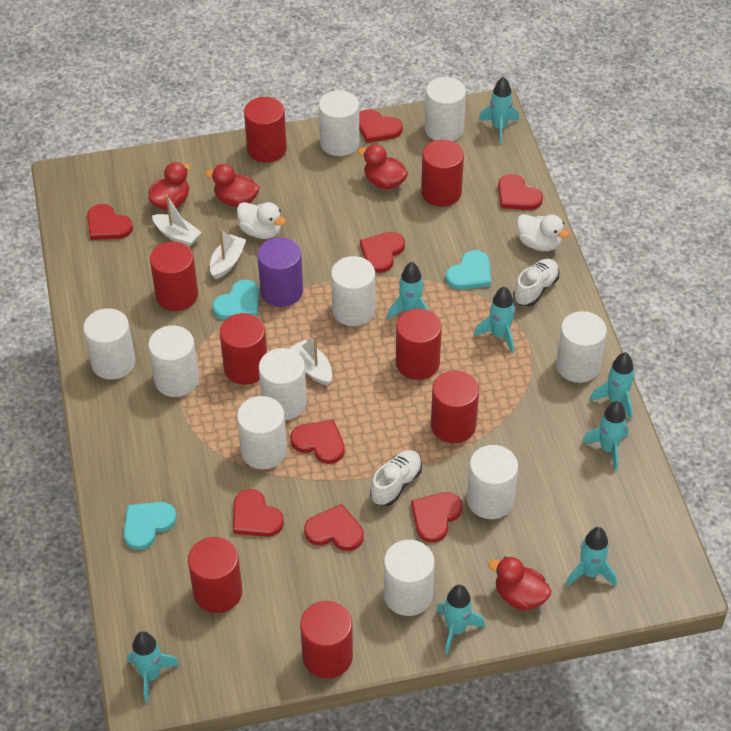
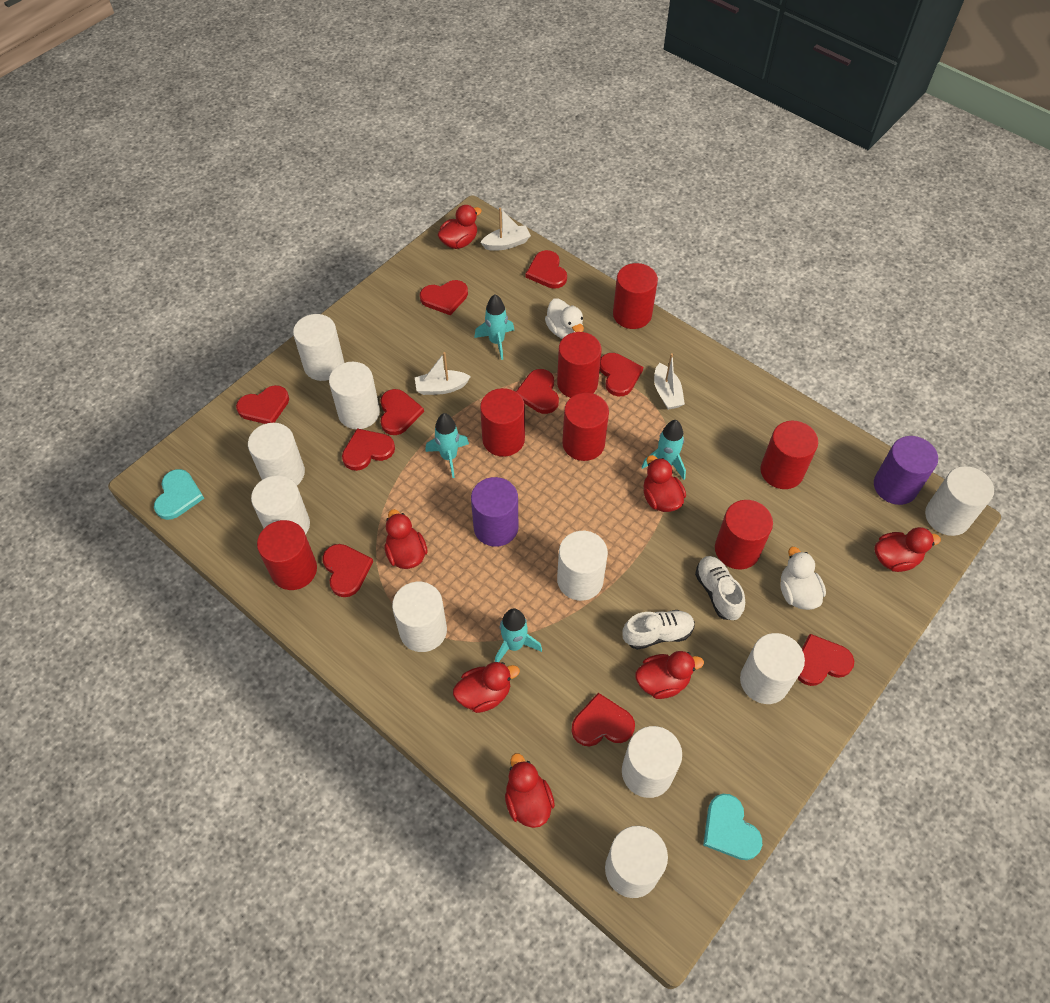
purple cylinder: 1 -> 2
red cylinder: 8 -> 7
red duck: 4 -> 7
red heart: 8 -> 10
turquoise heart: 3 -> 2
turquoise rocket: 8 -> 4

